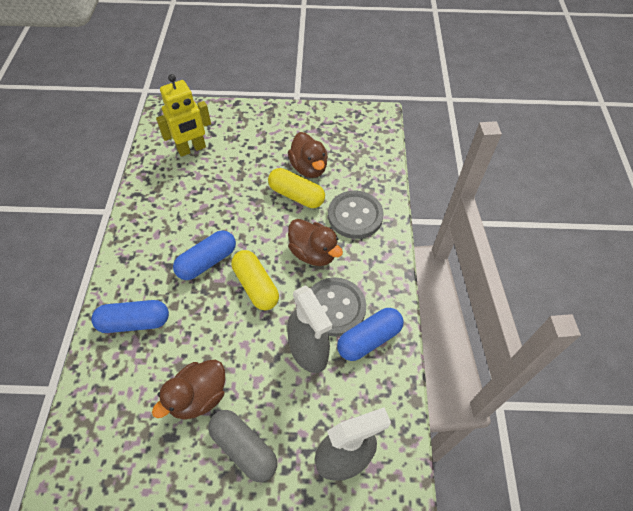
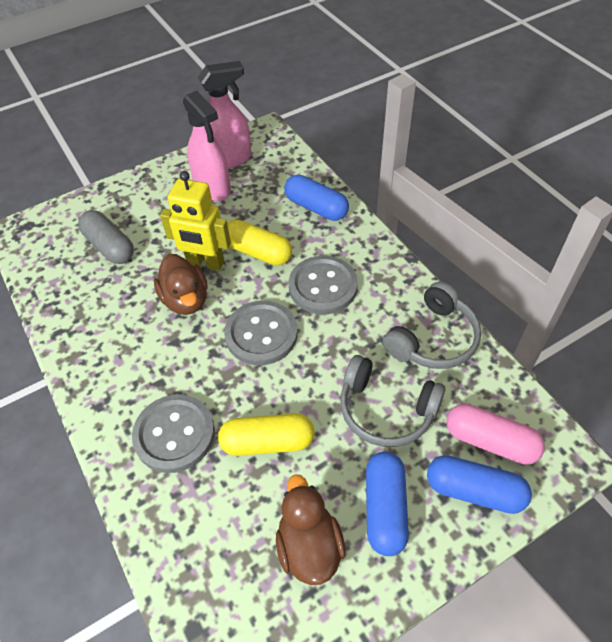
brown duck: 3 -> 2
grey button: 2 -> 3
grey headphones: 0 -> 2
grey spray bottle: 2 -> 0
pink capsule: 0 -> 1
pink spray bottle: 0 -> 2

